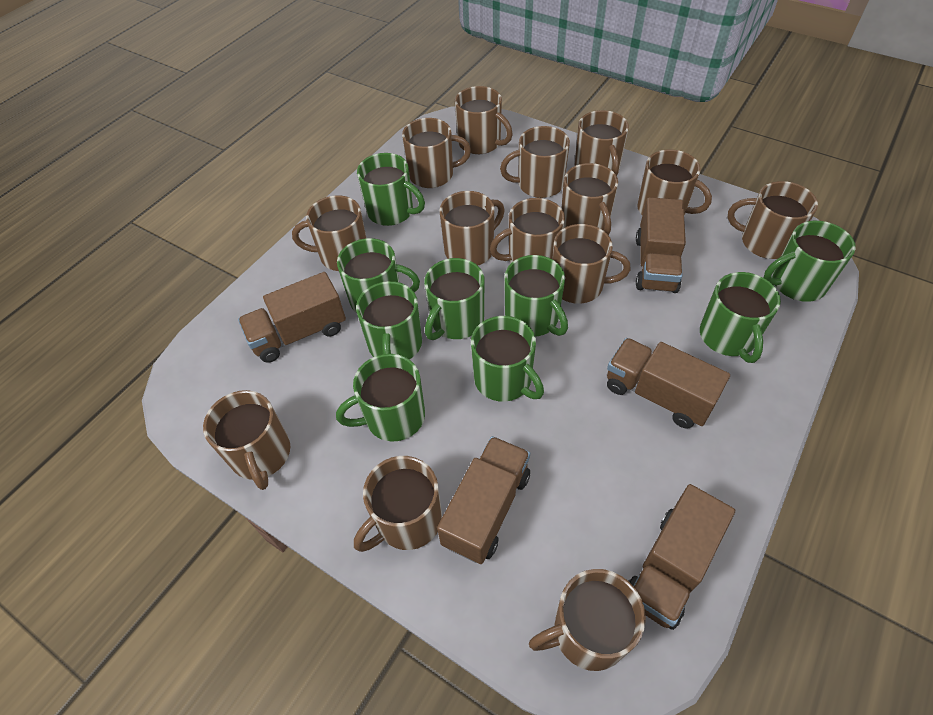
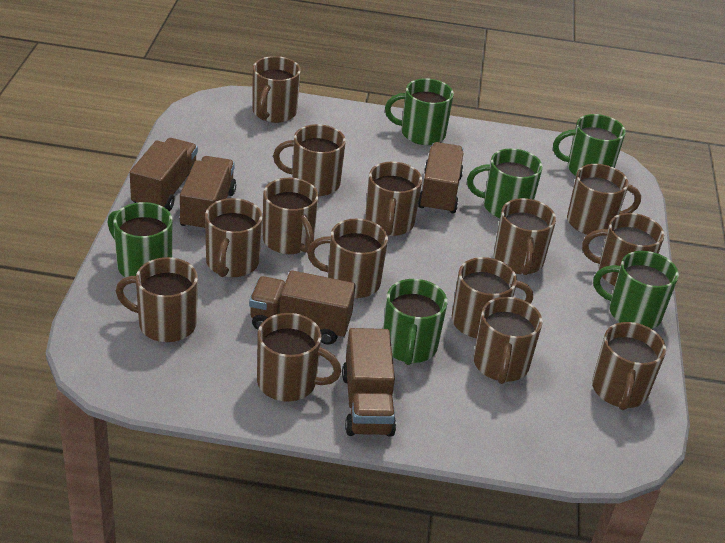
green mug: 9 -> 6

